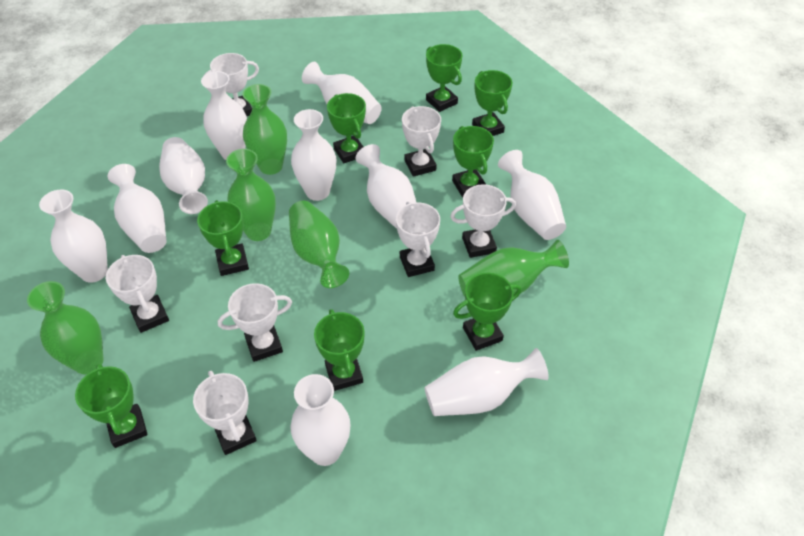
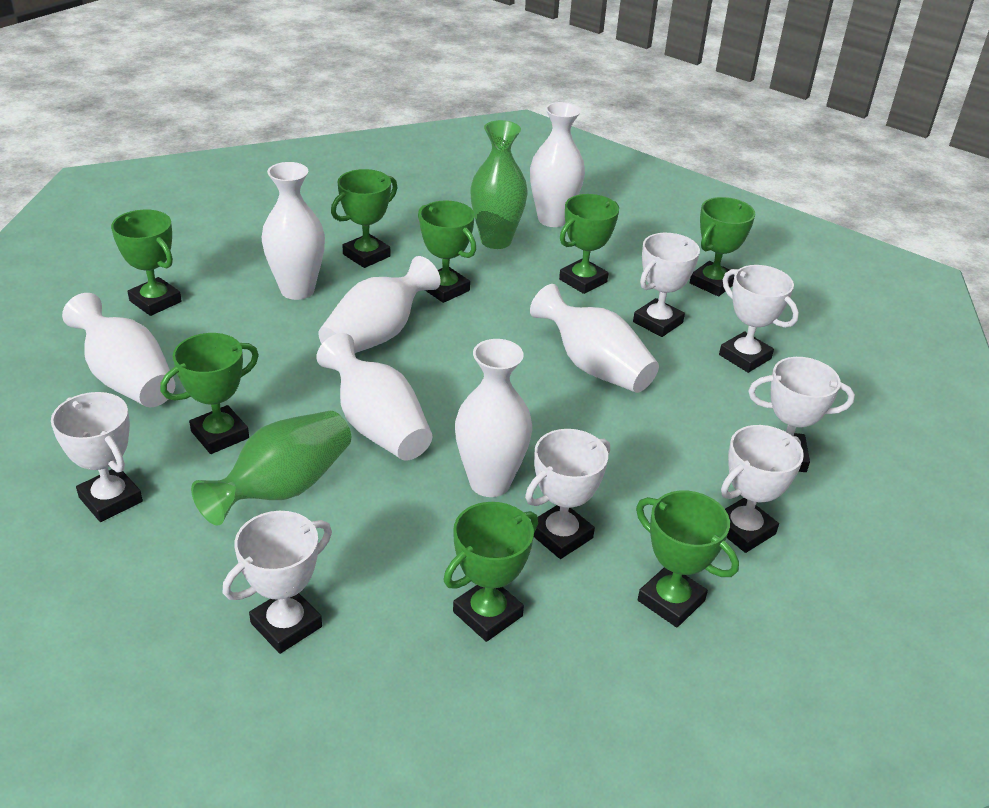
green vase: 5 -> 2
white vase: 10 -> 7

